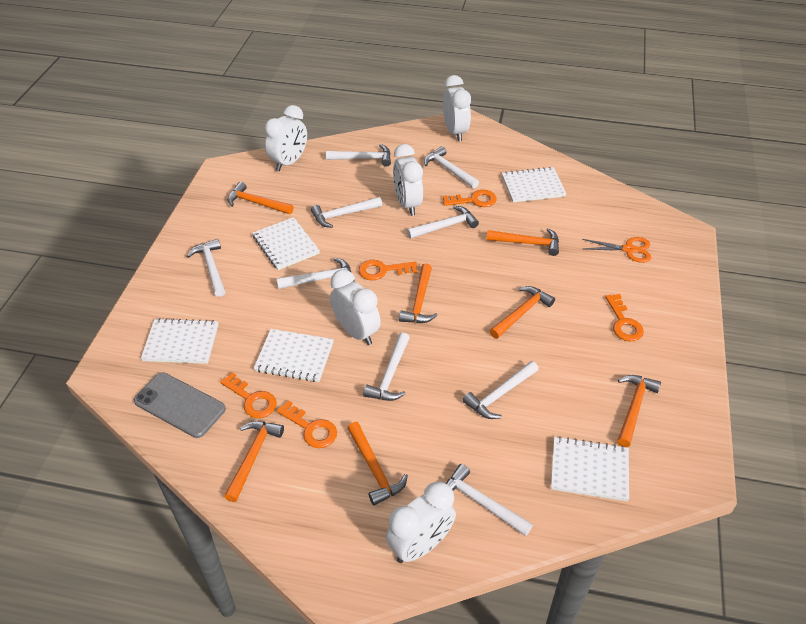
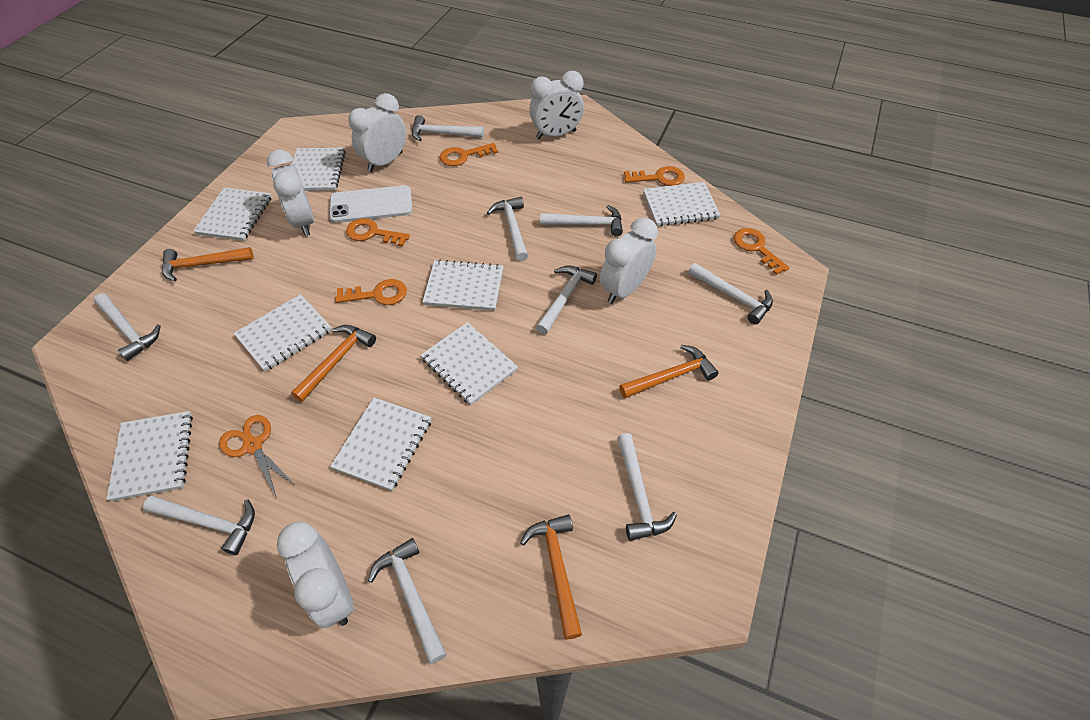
grey phone: 1 -> 0
orange hammer: 7 -> 4
white notebook: 5 -> 8
white phone: 0 -> 1

